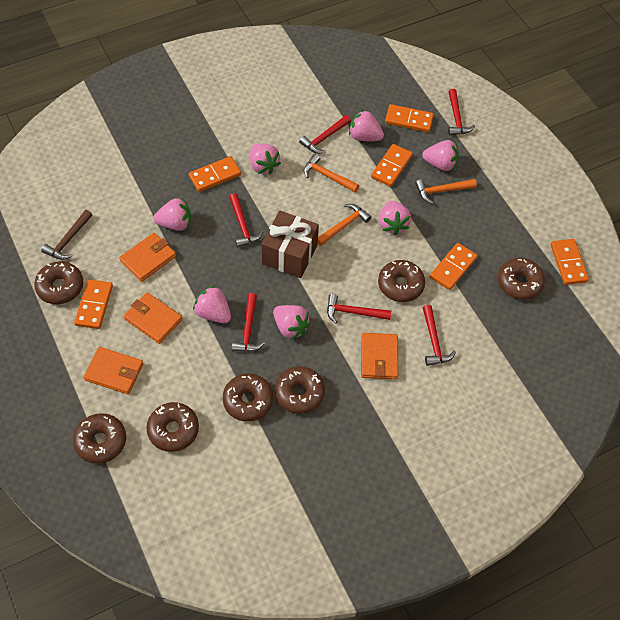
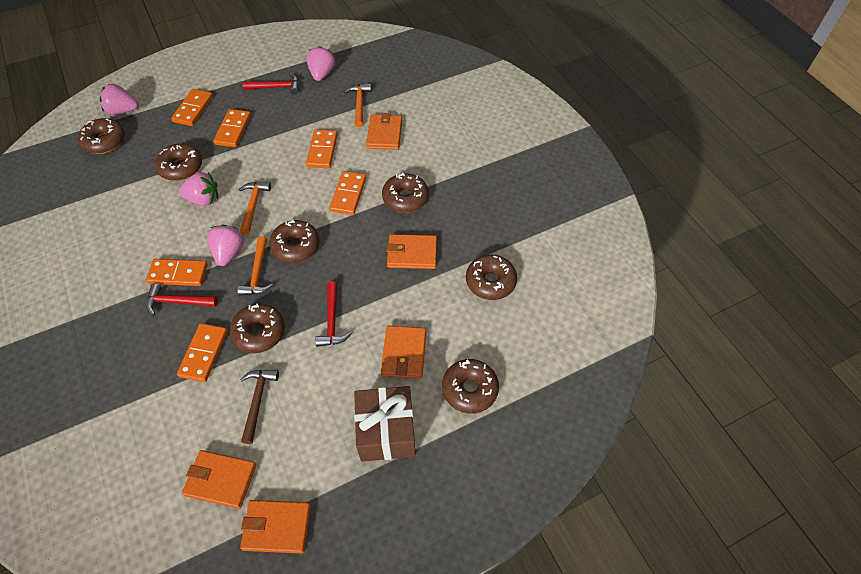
orange wallet: 4 -> 5
pink strawberry: 7 -> 4
red hammer: 6 -> 3

